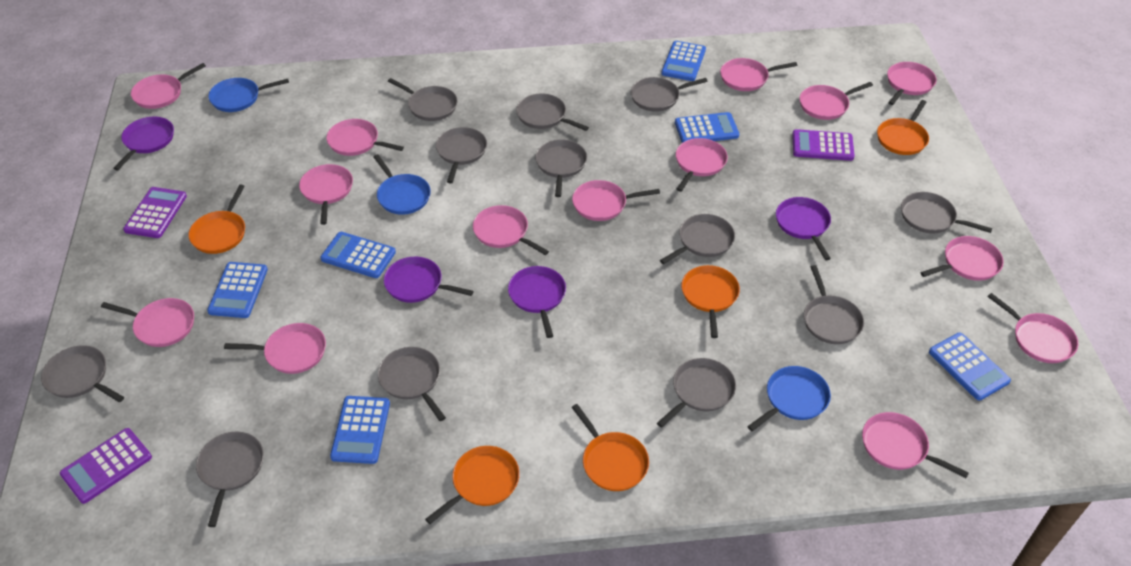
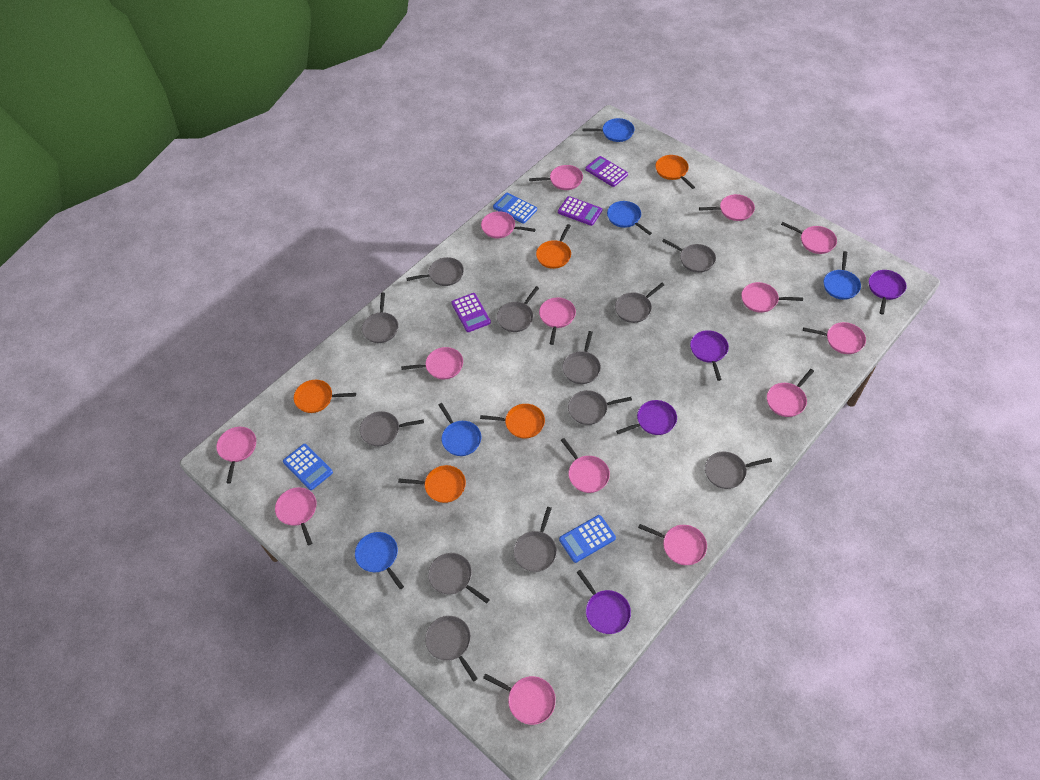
blue calculator: 6 -> 3
blue pan: 3 -> 5

